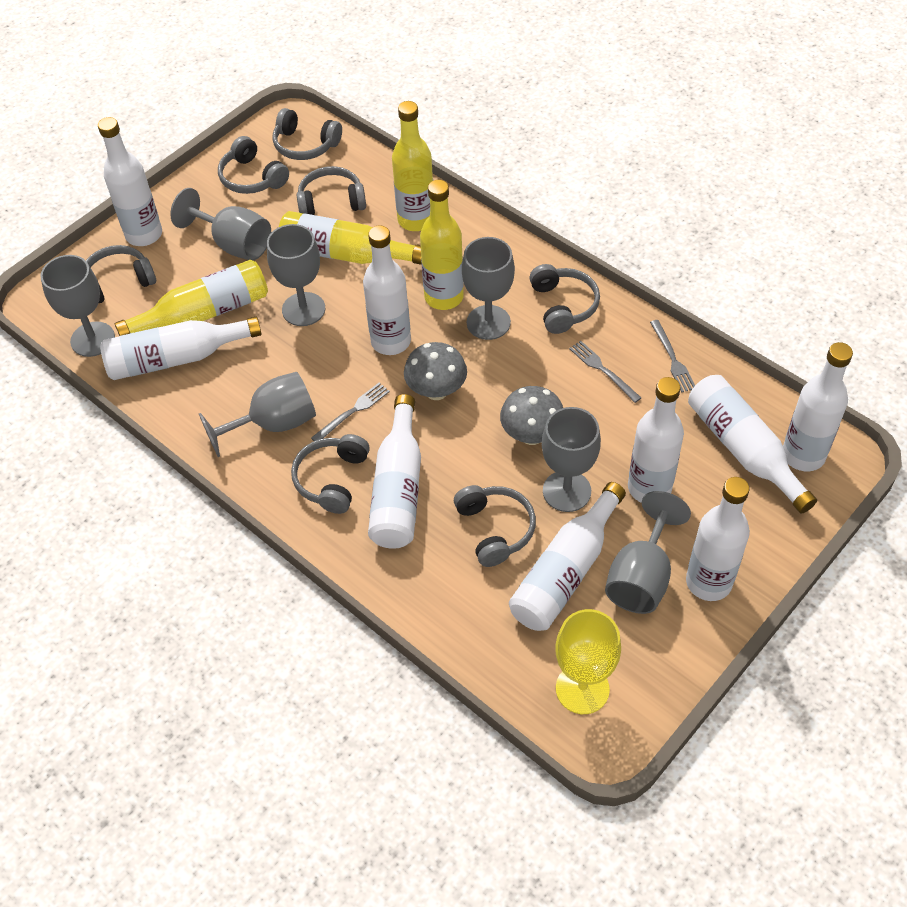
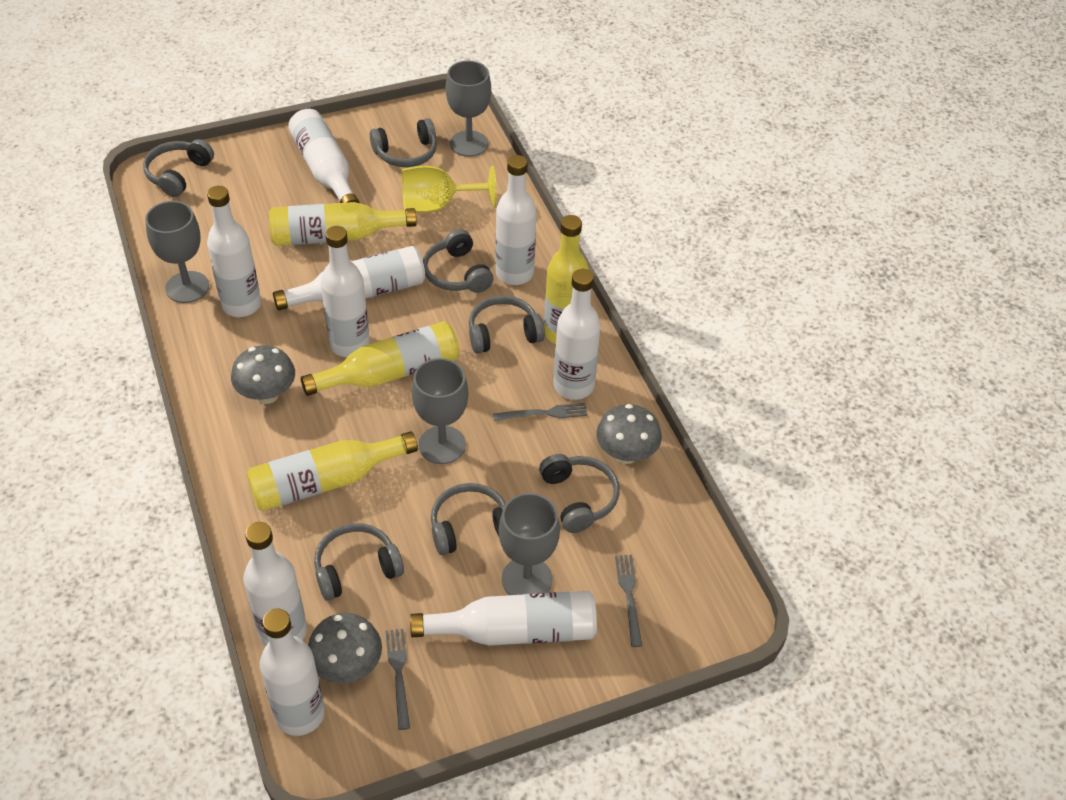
grey goblet: 7 -> 4
grey mushroom: 2 -> 3

